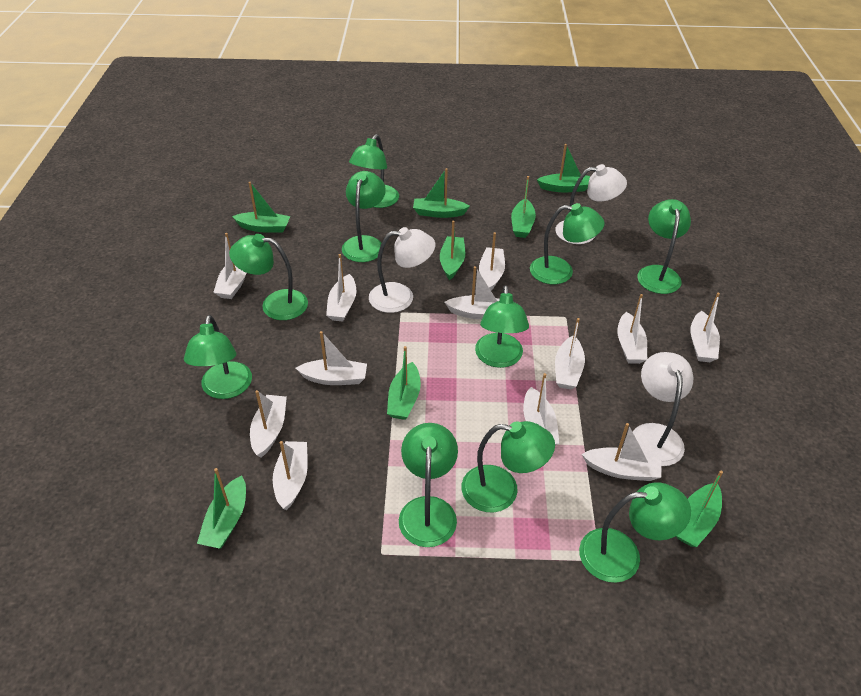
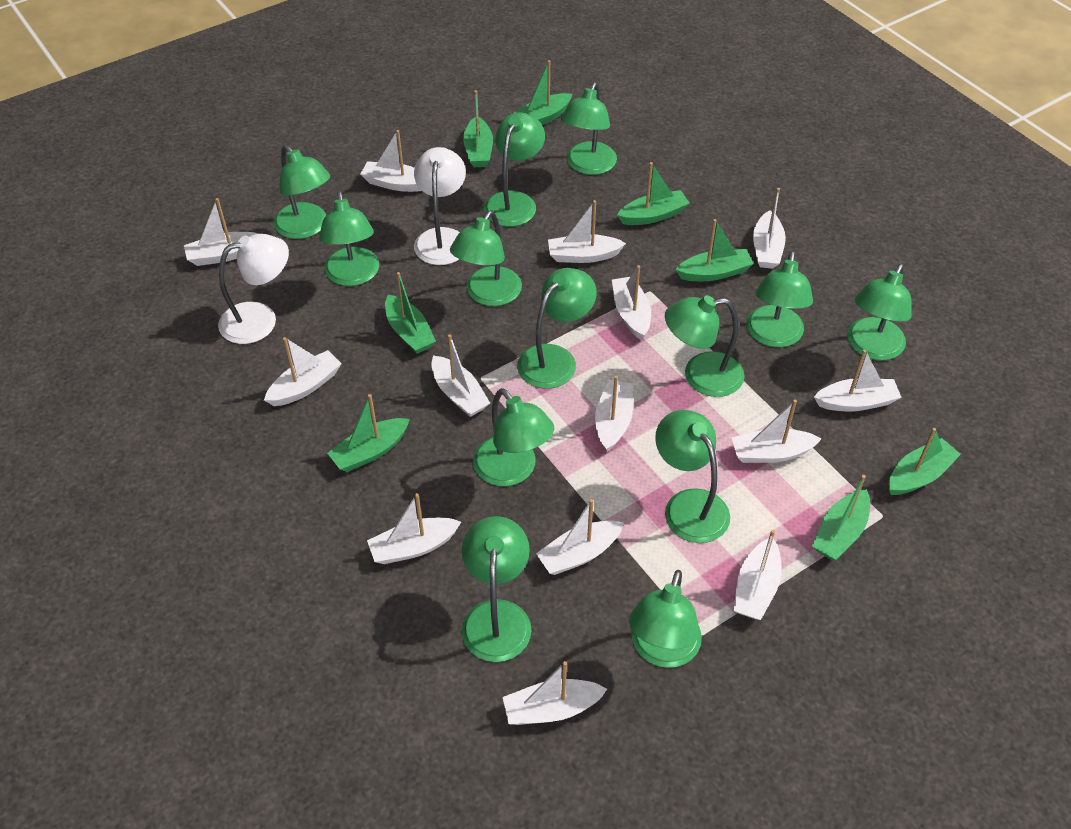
green lamp: 10 -> 13
white boat: 12 -> 14
white lamp: 3 -> 2

